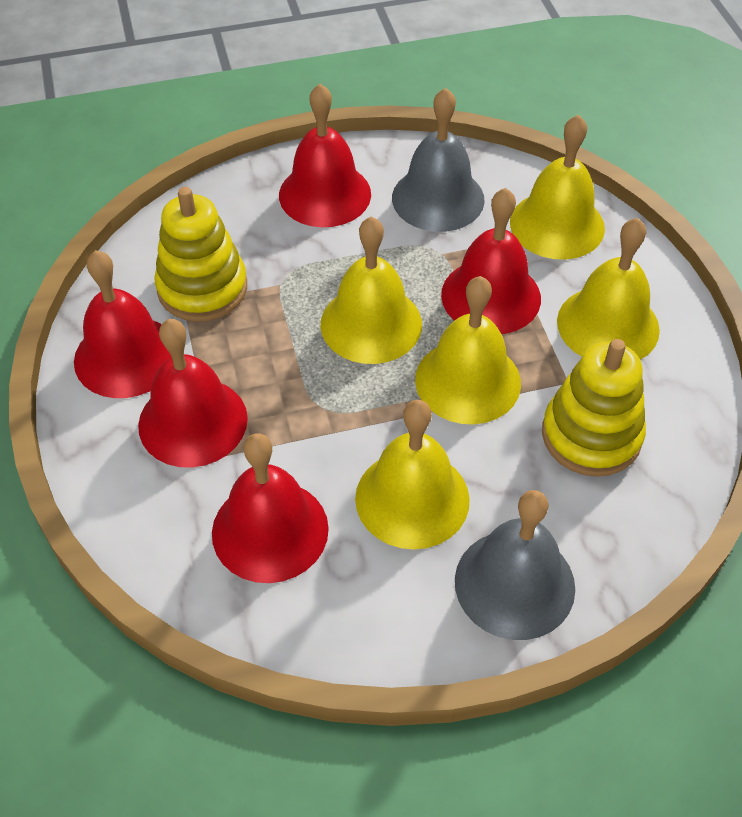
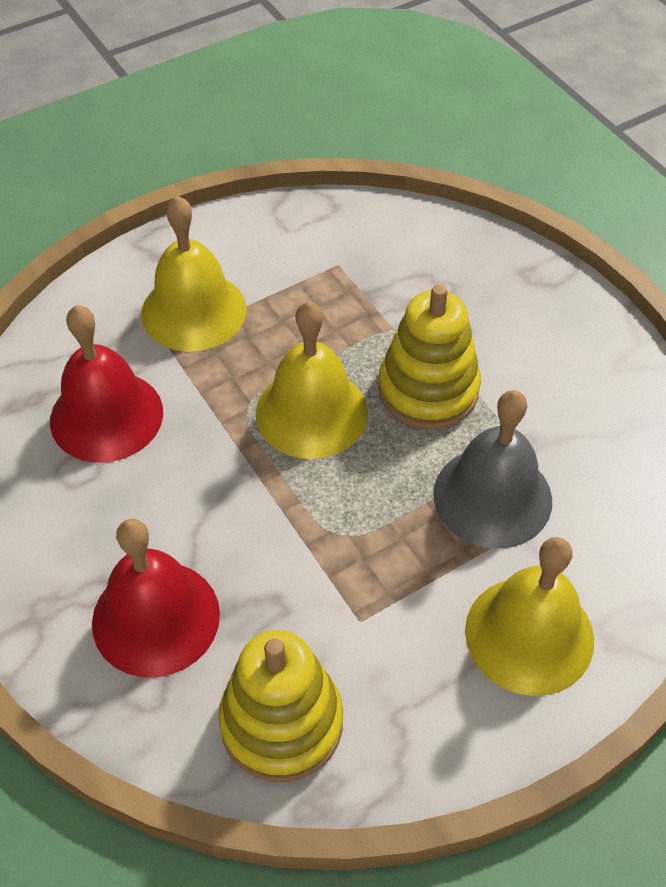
grey bell: 2 -> 1
red bell: 5 -> 2
yellow bell: 5 -> 3

